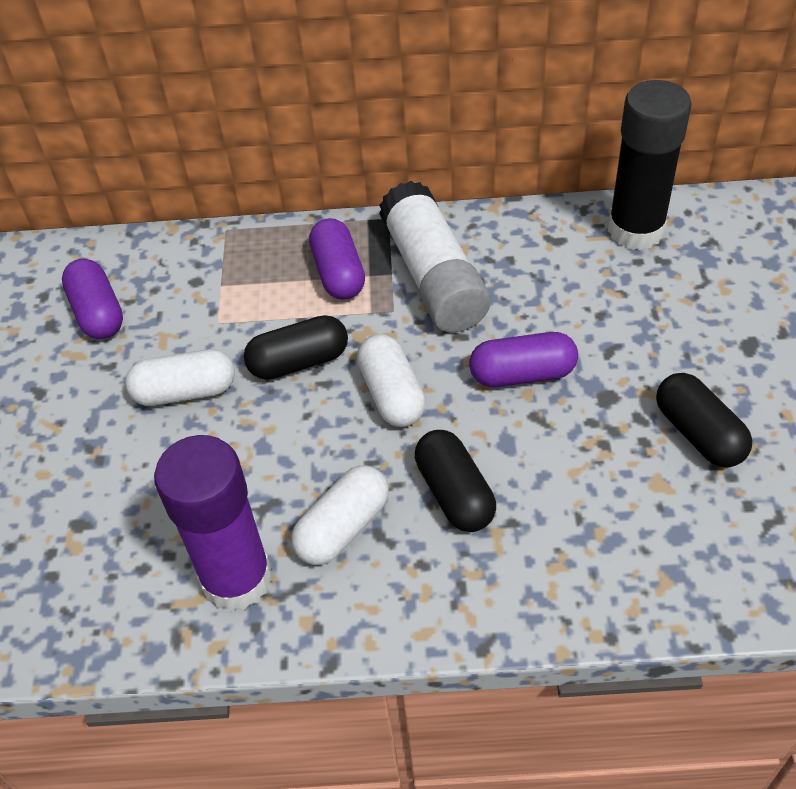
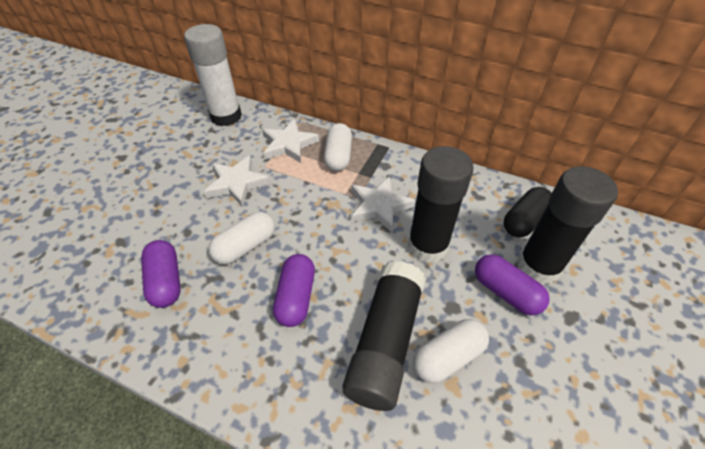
black capsule: 3 -> 1
black glue stick: 1 -> 3
purple glue stick: 1 -> 0
white star: 0 -> 3

